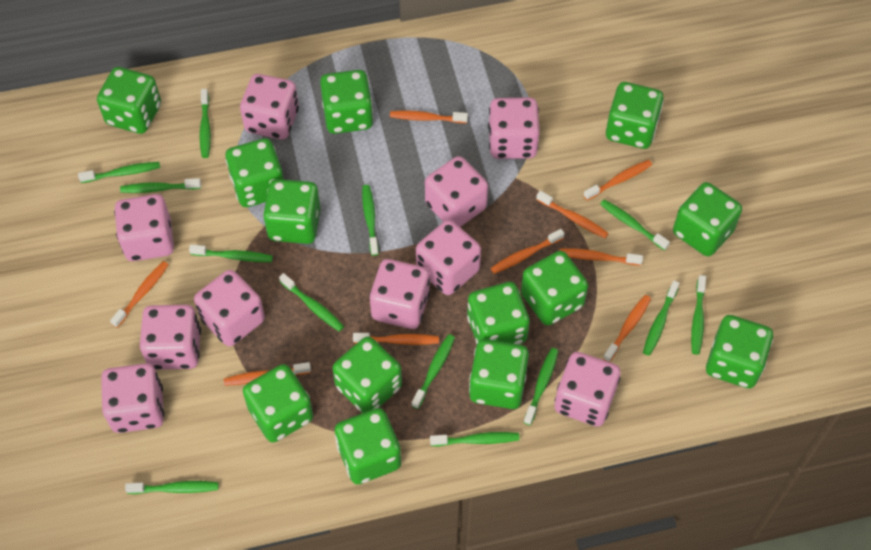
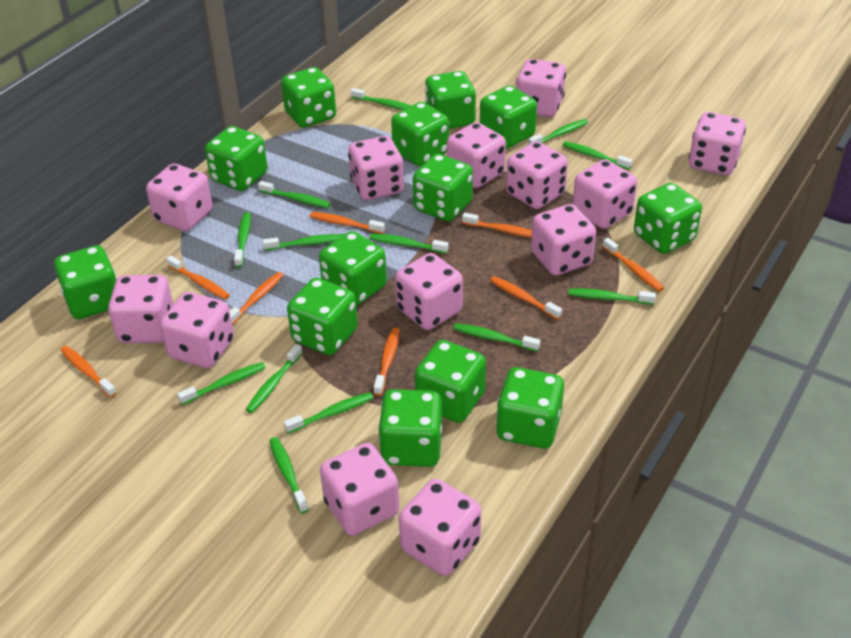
orange toothbrush: 9 -> 8
pink dice: 10 -> 13

